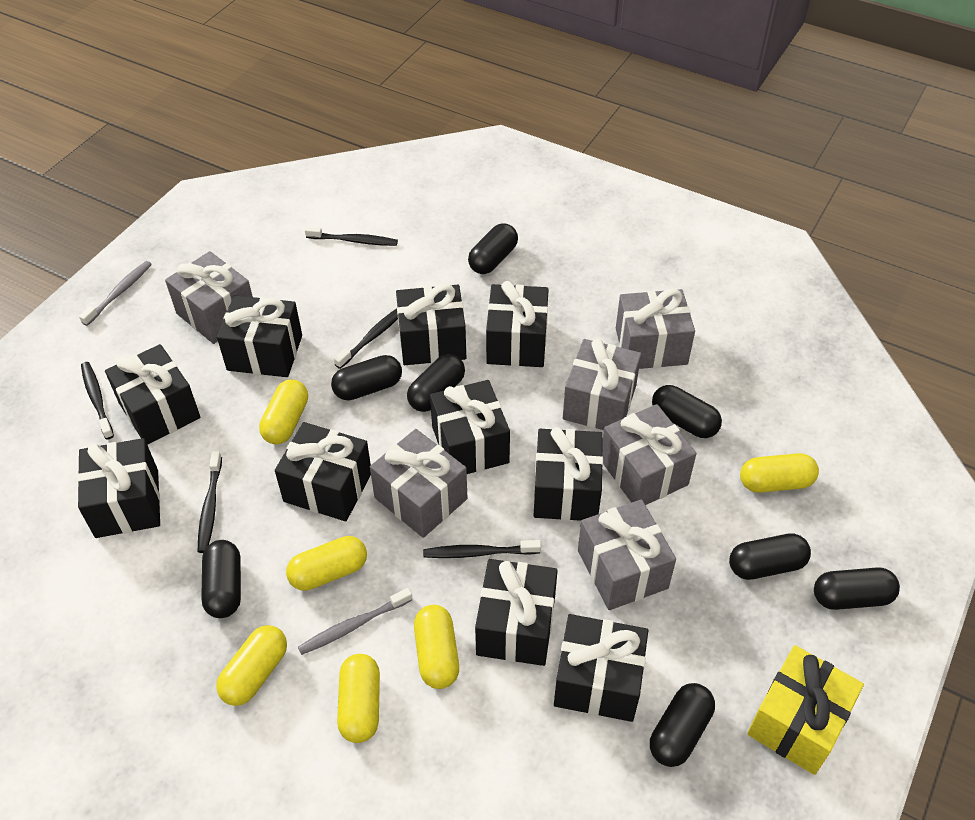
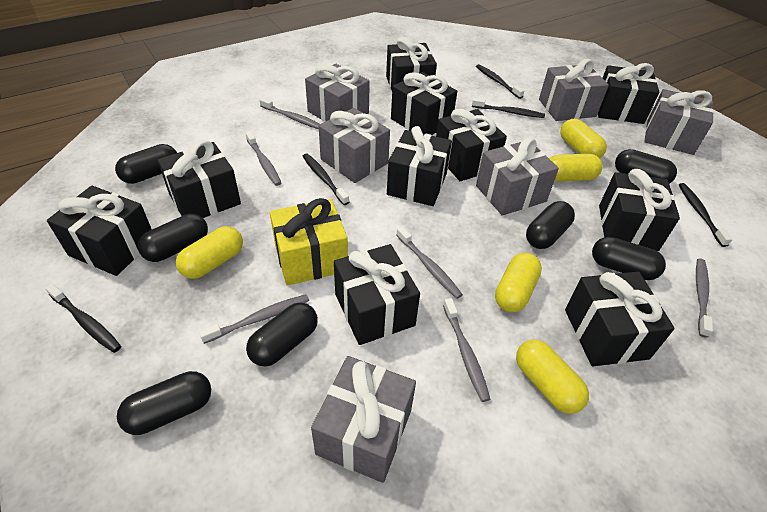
black capsule: 8 -> 7
grey toothbrush: 2 -> 6
yellow capsule: 6 -> 5

